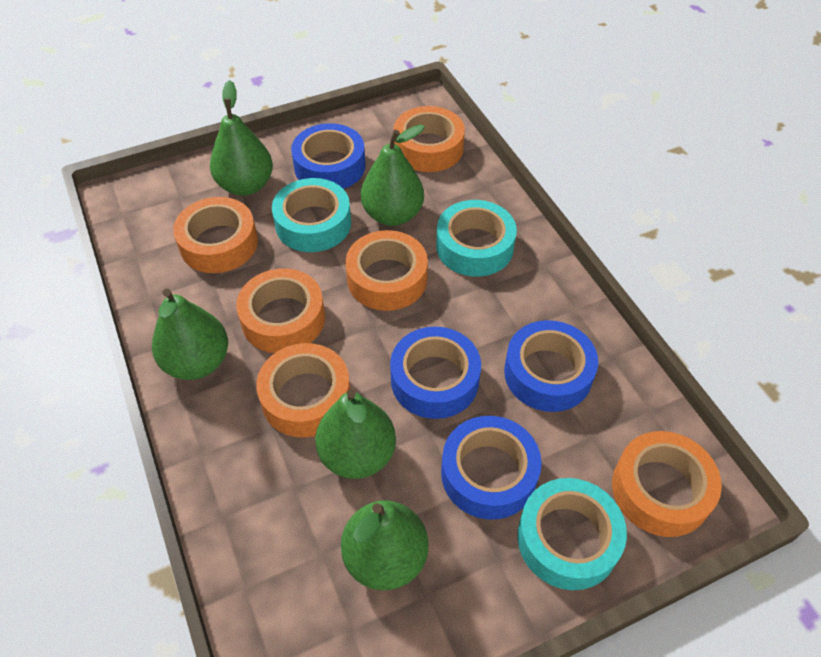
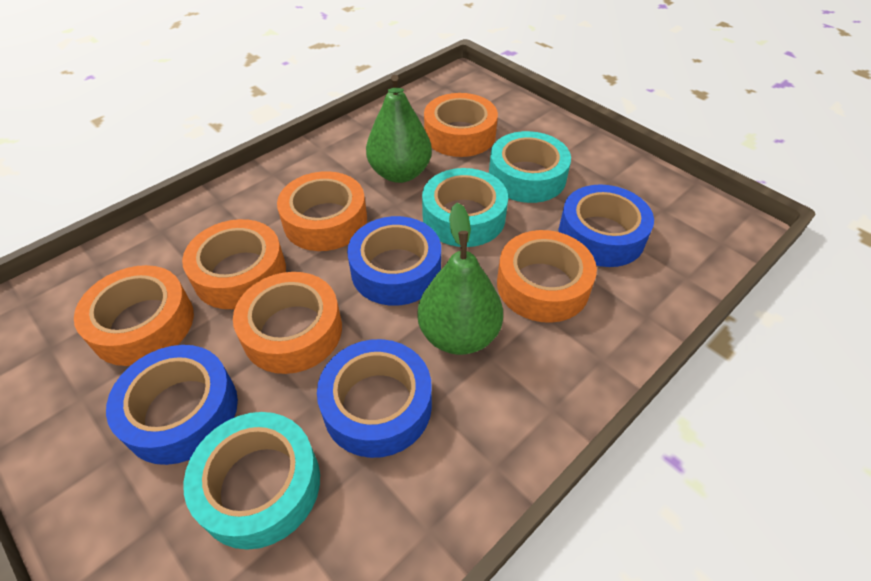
green pear: 5 -> 2

